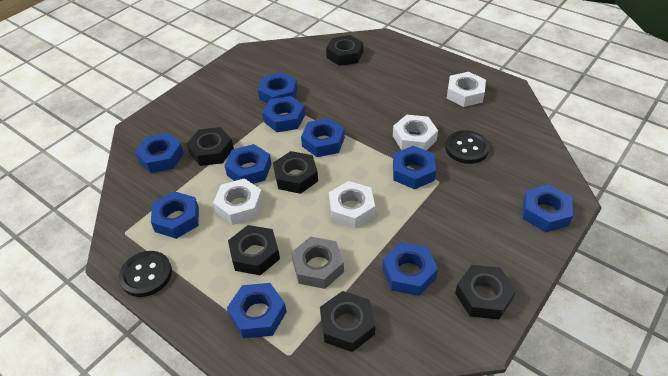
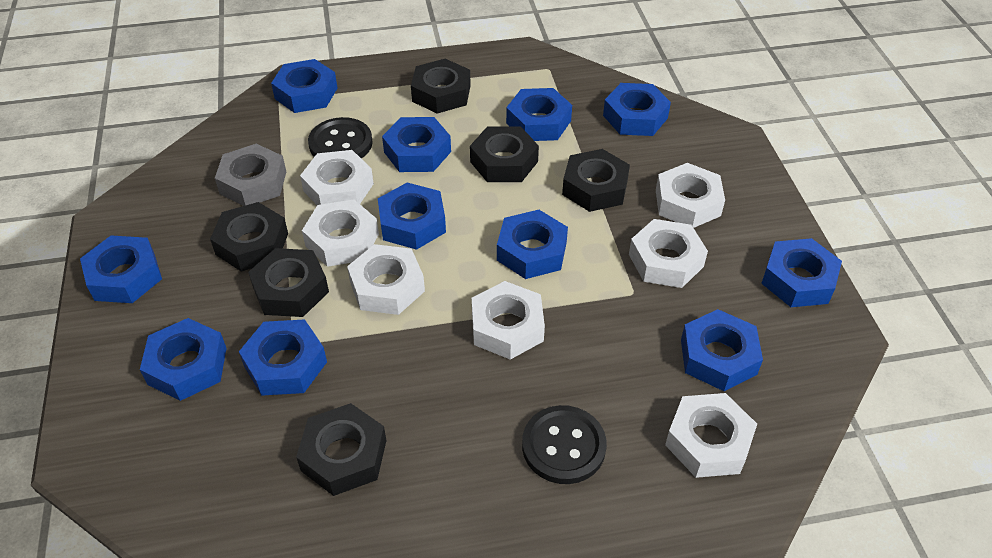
blue nut: 10 -> 11
white nut: 4 -> 7

